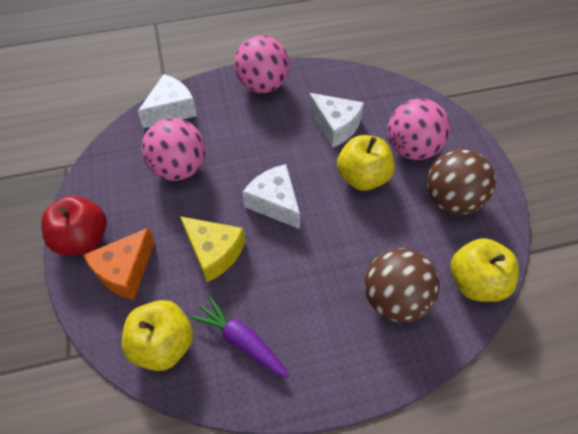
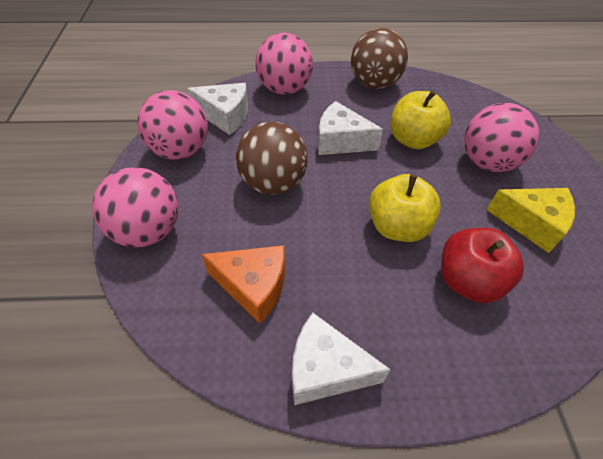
pink ball: 3 -> 4
purple carrot: 1 -> 0
yellow apple: 3 -> 2

